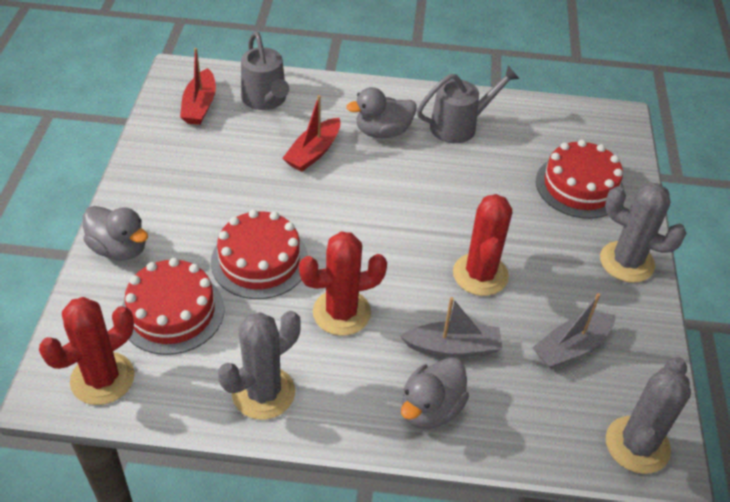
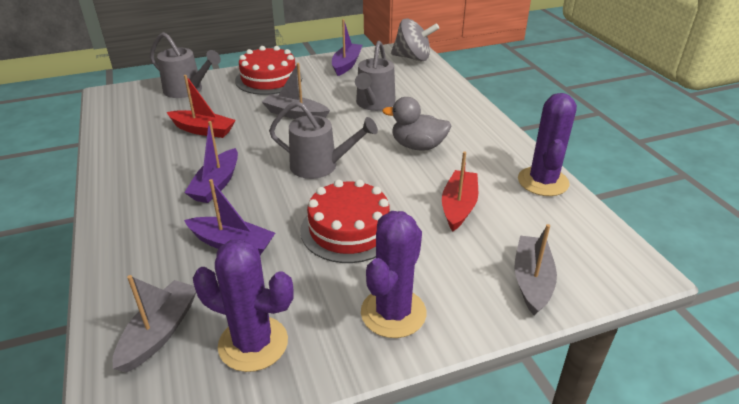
grey boat: 2 -> 3
grey cactus: 3 -> 0
grey duck: 3 -> 1
grey spinning top: 0 -> 1
grey watering can: 2 -> 3
purple boat: 0 -> 3
purple cactus: 0 -> 3
red cactus: 3 -> 0
red cake: 3 -> 2

